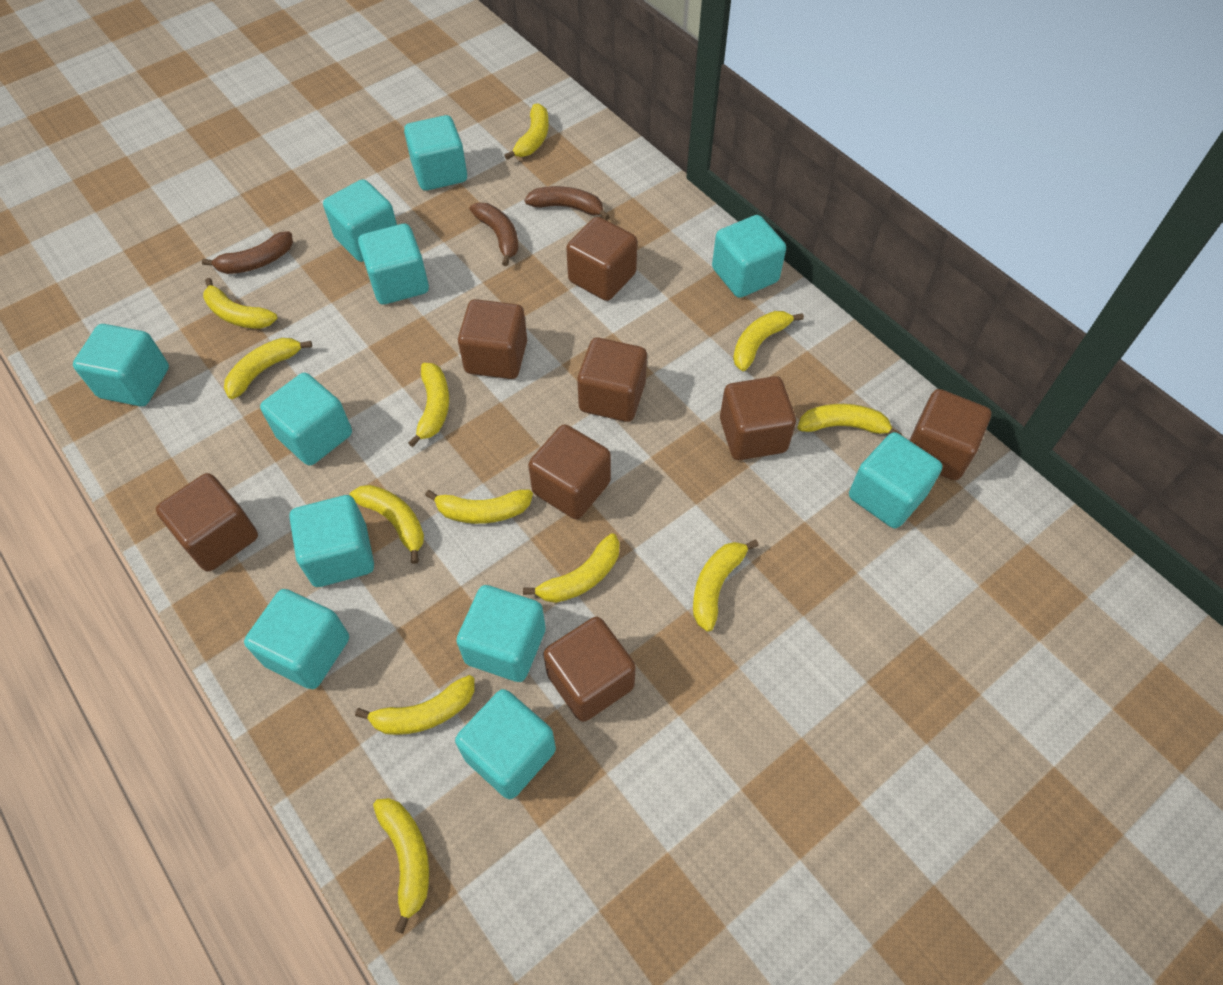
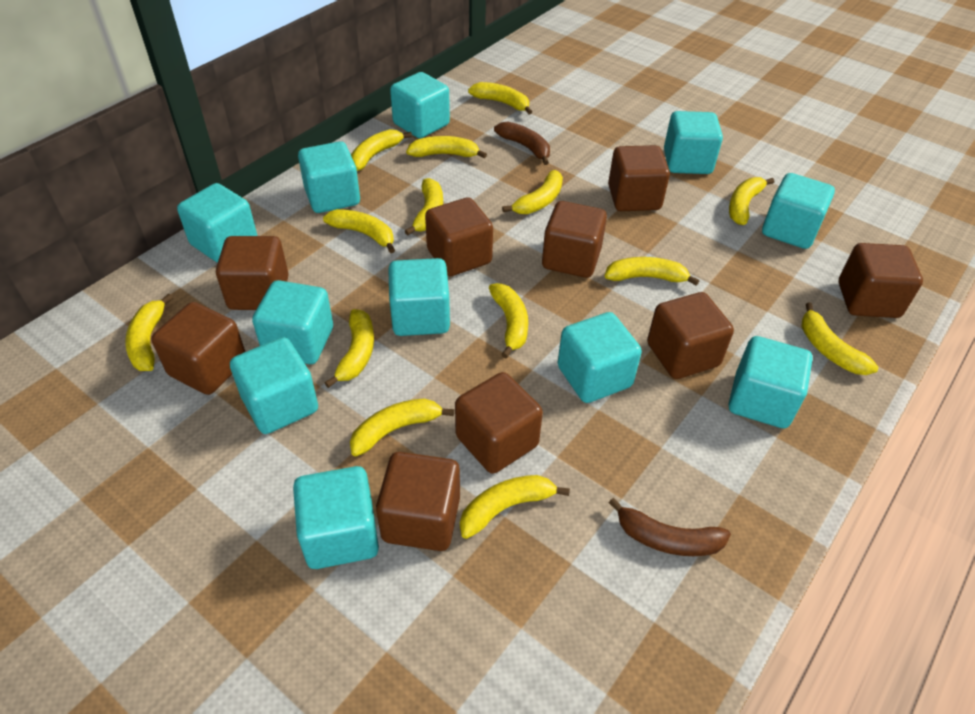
brown banana: 3 -> 2
brown cube: 8 -> 9
yellow banana: 12 -> 14

